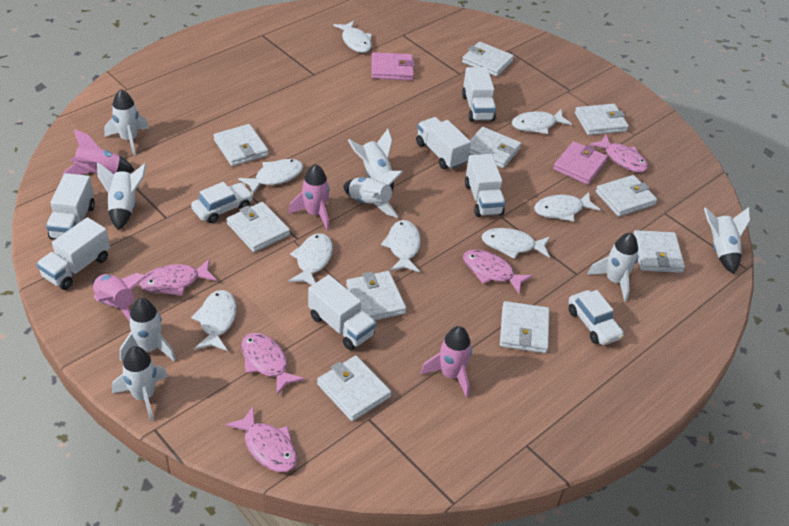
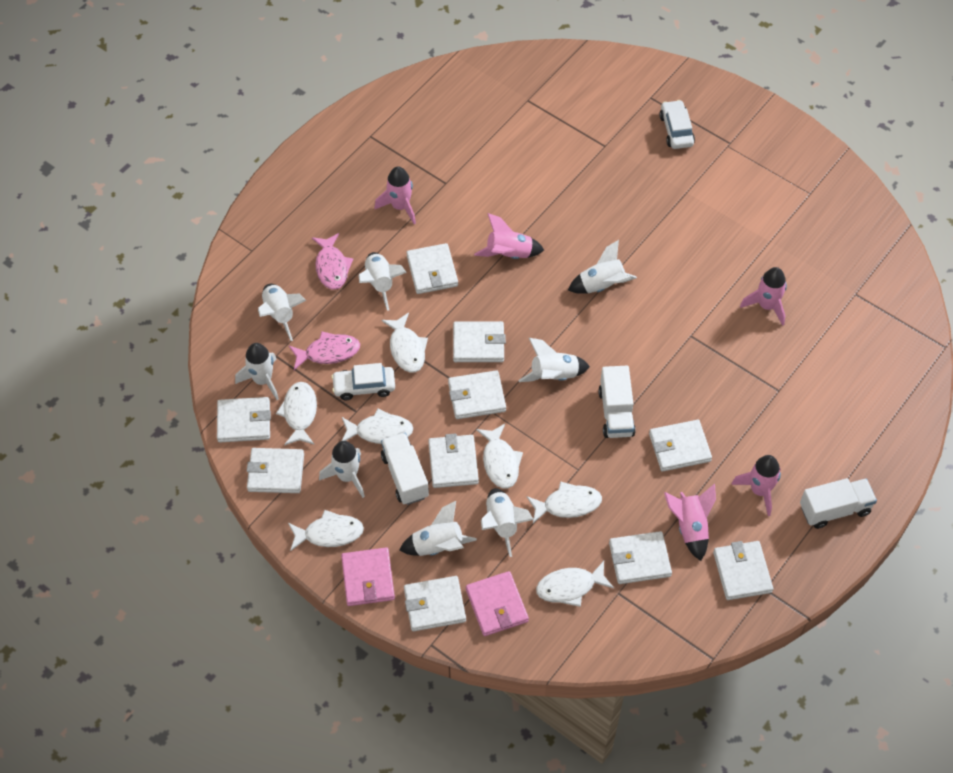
pink fish: 5 -> 2
pink rocket: 4 -> 5
white fish: 8 -> 7
white truck: 6 -> 3

